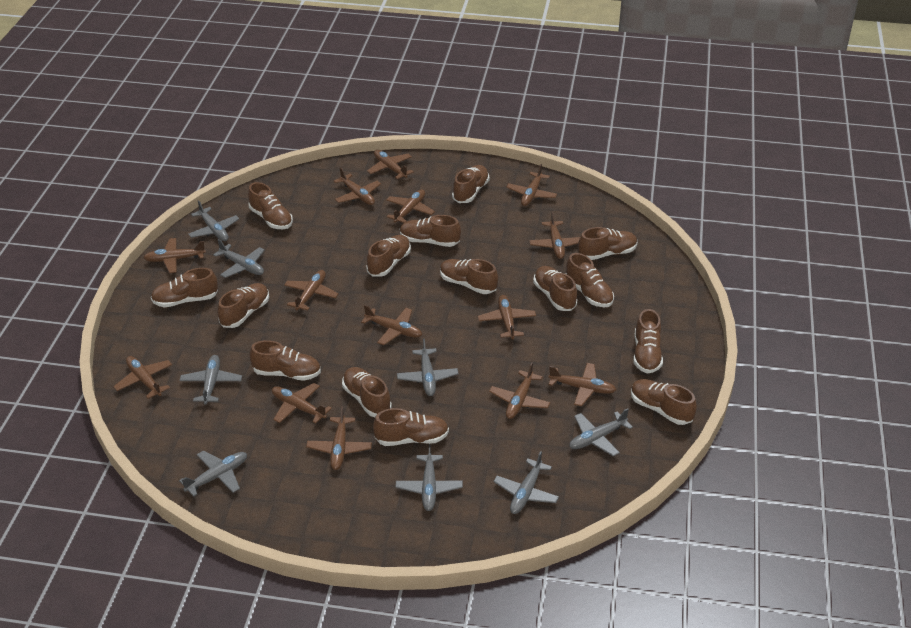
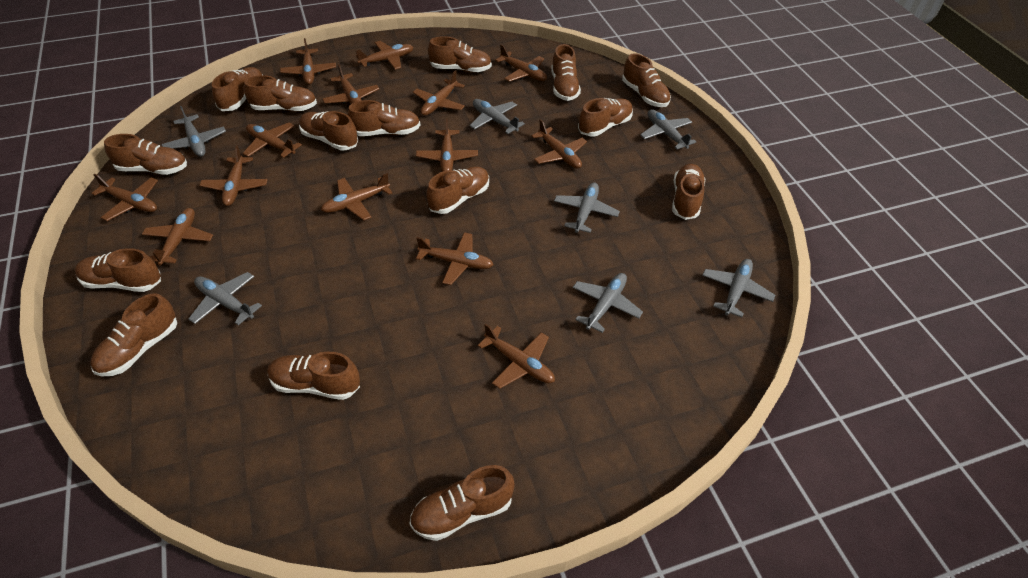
grey plane: 8 -> 7

